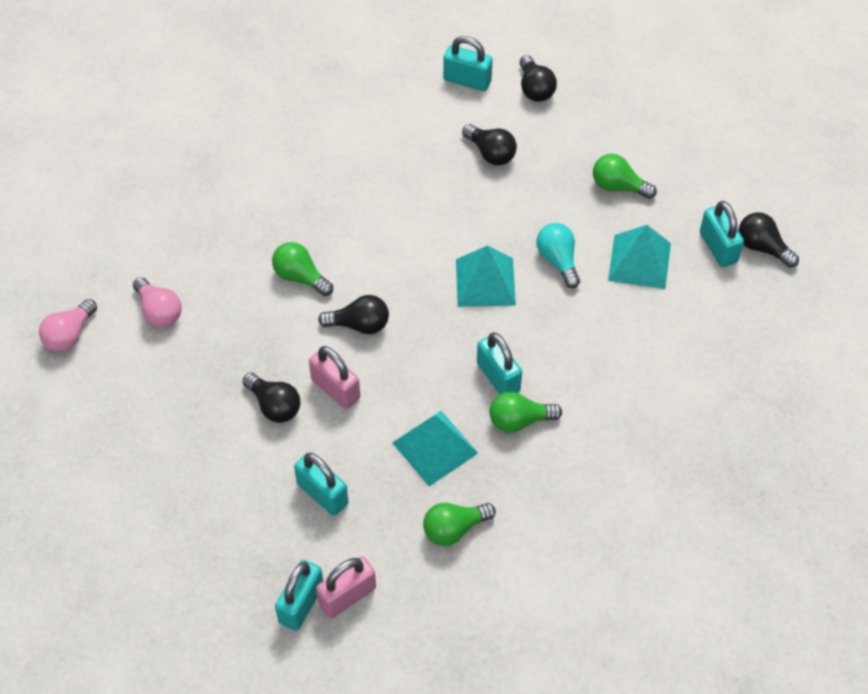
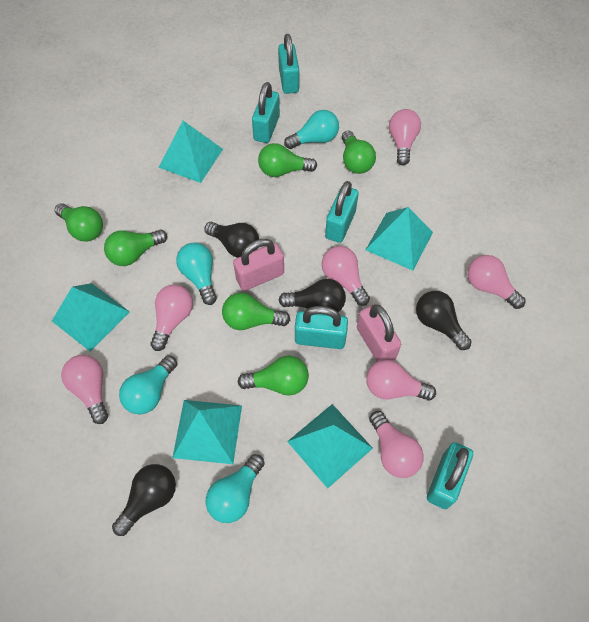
black light bulb: 5 -> 4
green light bulb: 4 -> 6
pink light bulb: 2 -> 7
turquoise light bulb: 1 -> 4
turquoise pyramid: 3 -> 5

